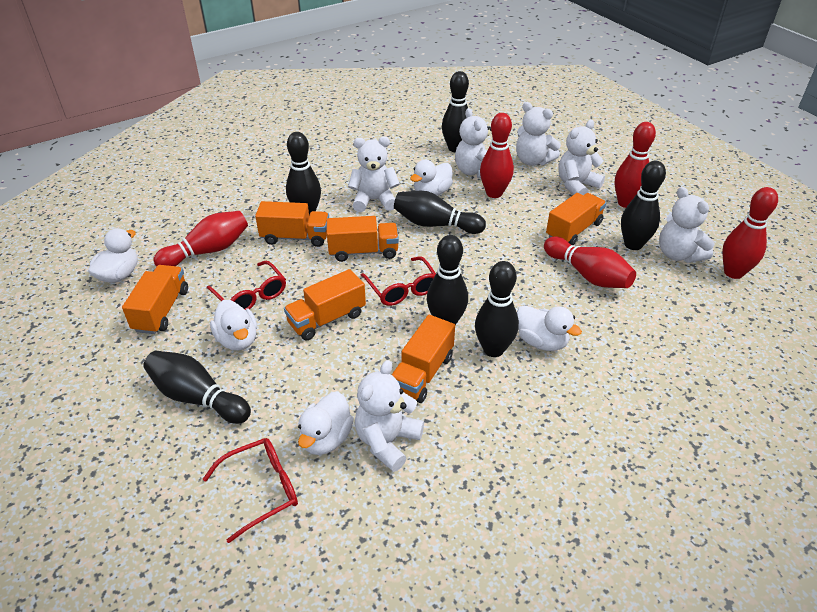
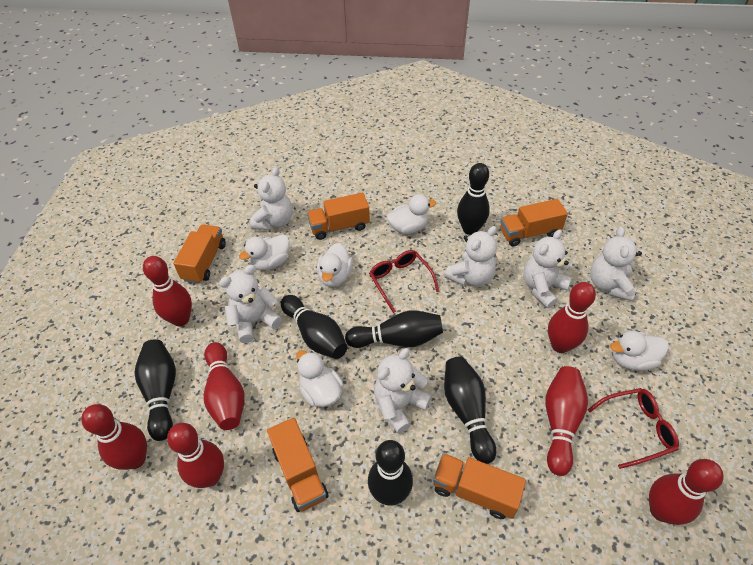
black bowling pin: 7 -> 6
orange truck: 6 -> 5
red bowling pin: 5 -> 7
red glasses: 3 -> 2

